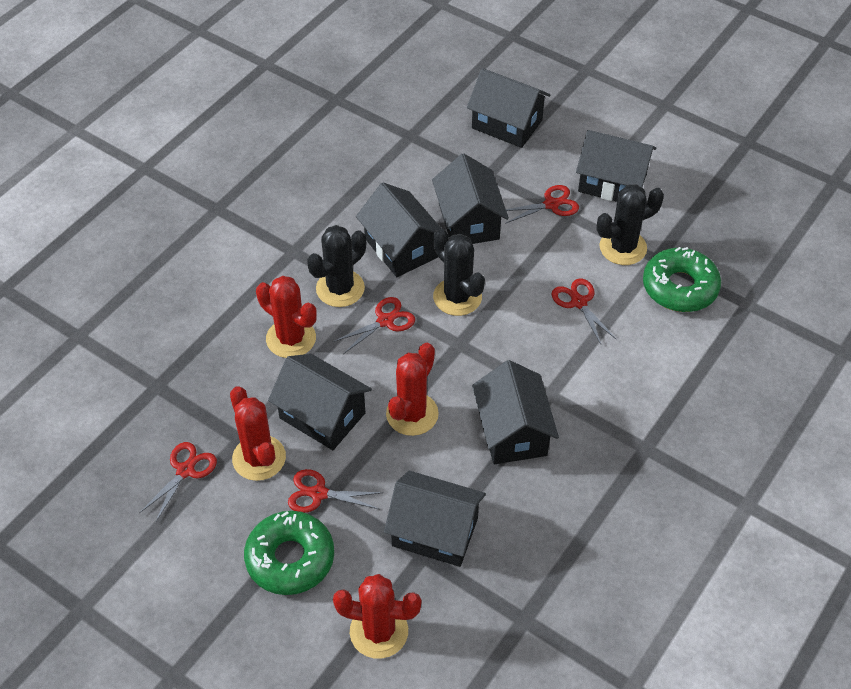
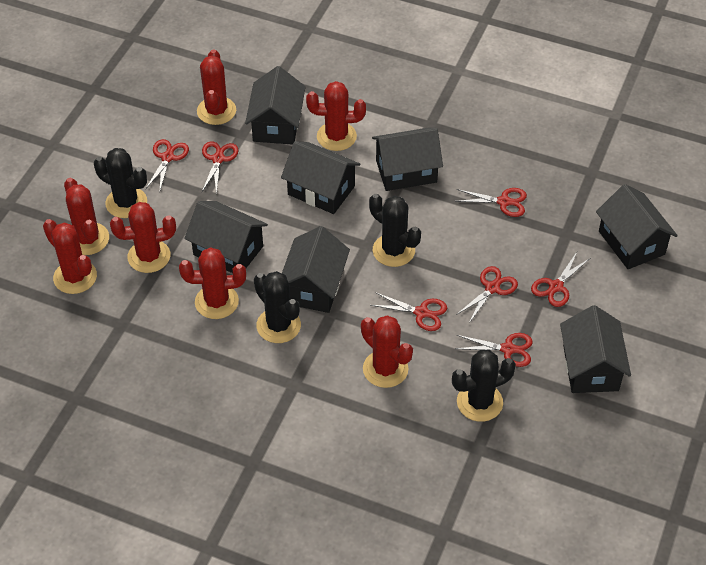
black cactus: 3 -> 4
green donut: 2 -> 0
red cactus: 4 -> 7
red scissors: 5 -> 7

